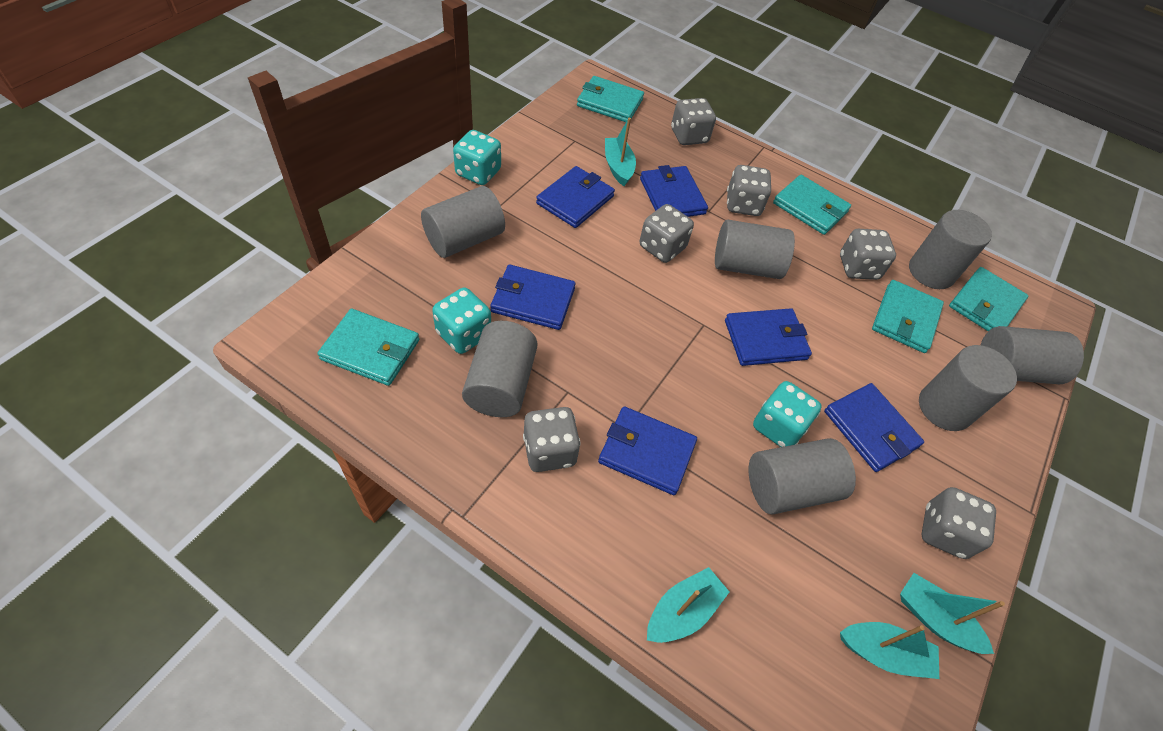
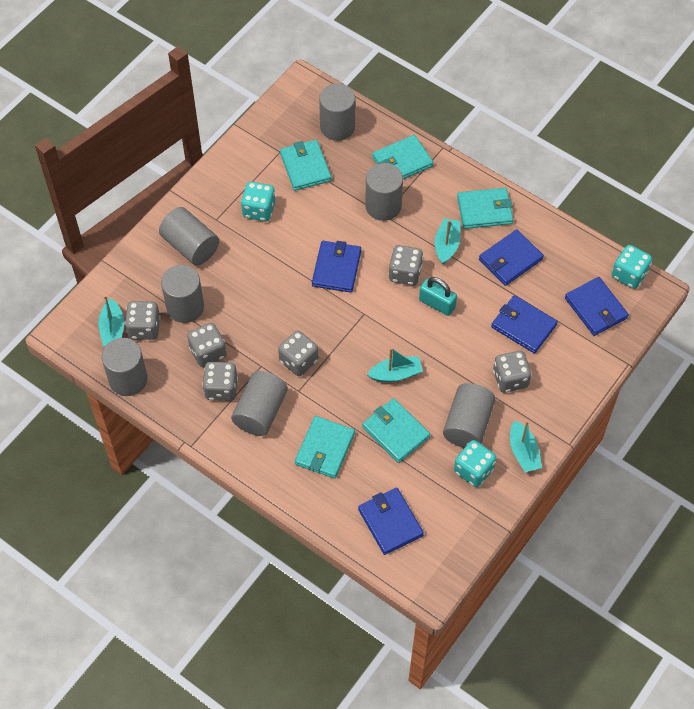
blue wallet: 6 -> 5
turquoise padlock: 0 -> 1

